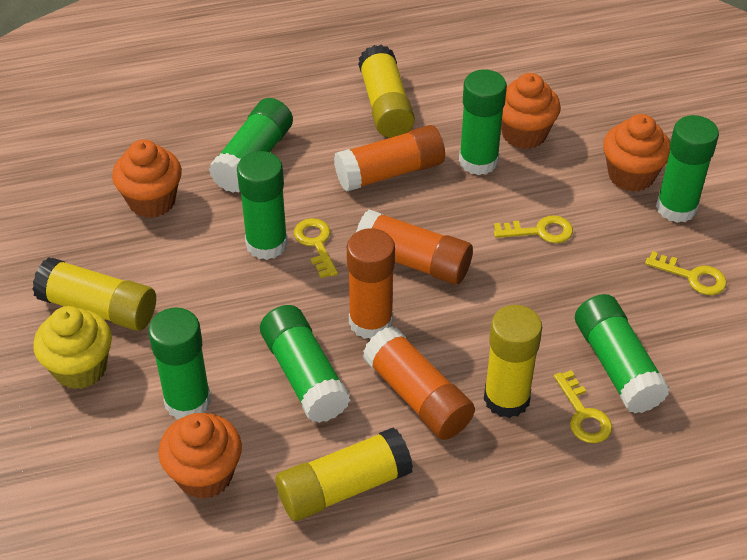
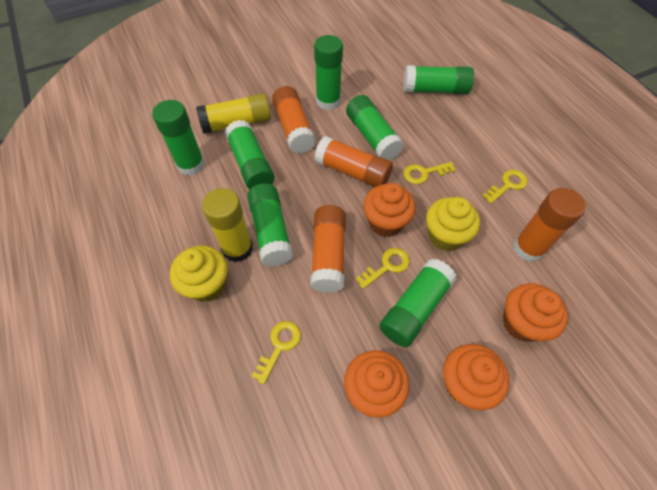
yellow cupcake: 1 -> 2
yellow glue stick: 4 -> 2

